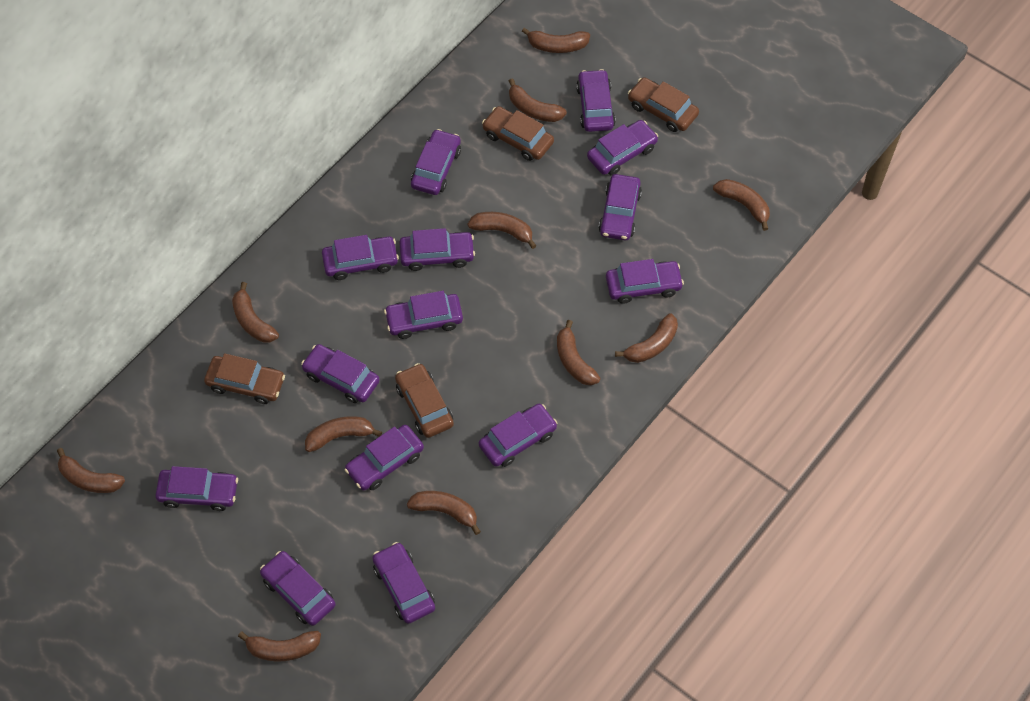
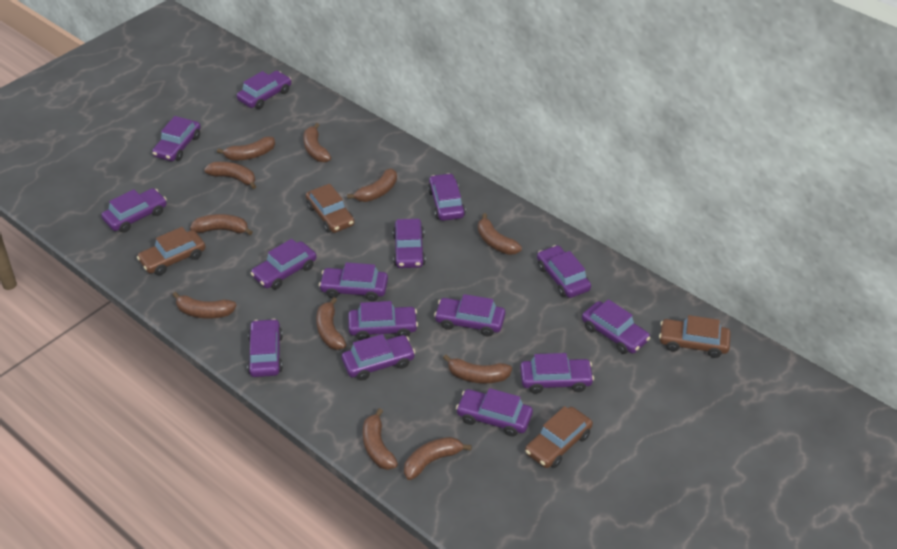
purple car: 14 -> 15

